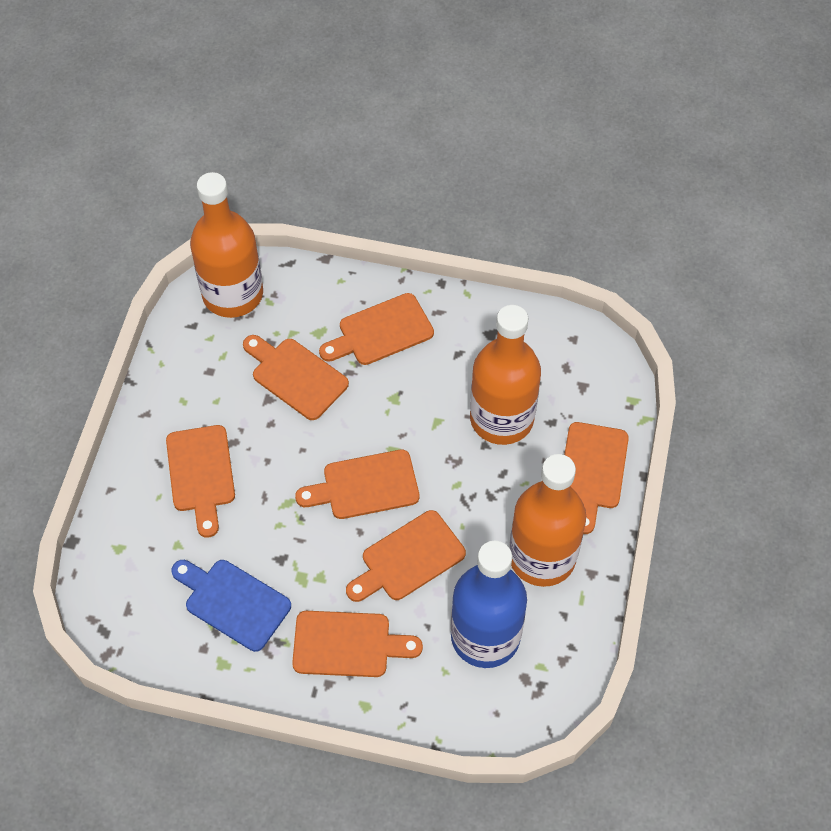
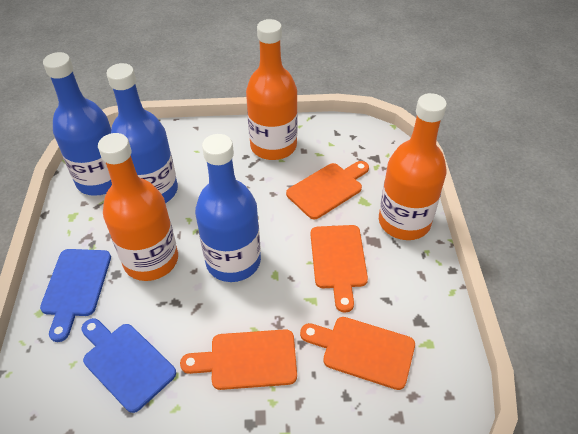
blue bottle: 1 -> 3
blue cutting board: 1 -> 2
orange cutting board: 7 -> 4

